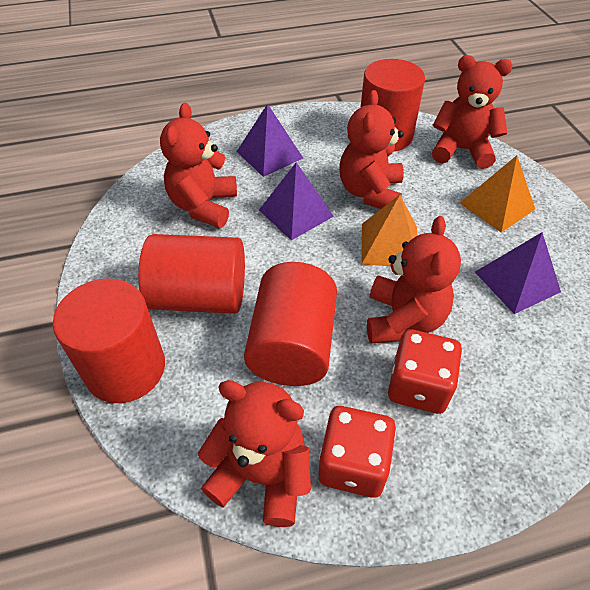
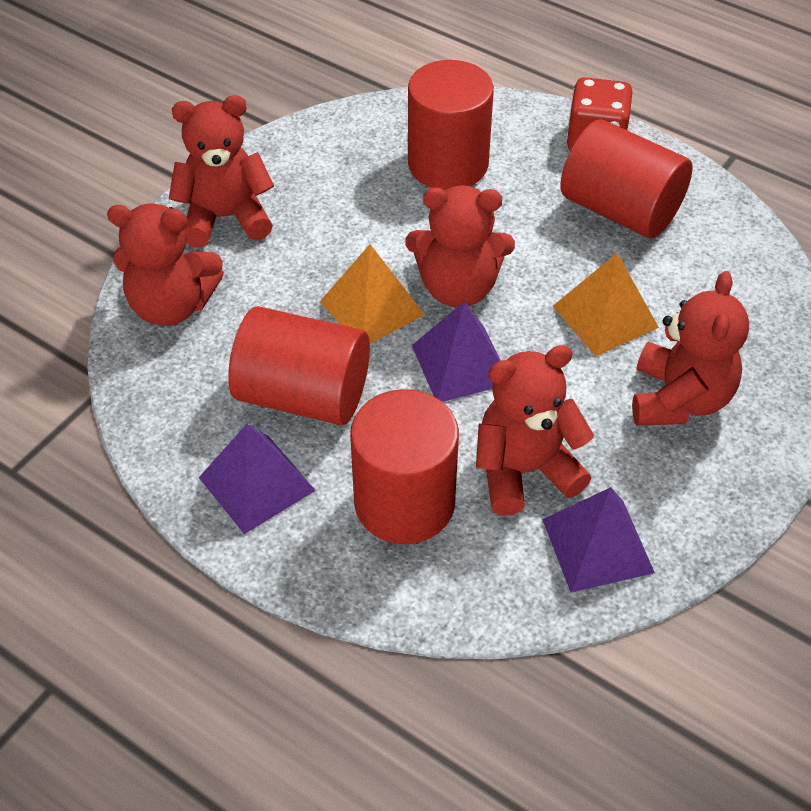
red dice: 2 -> 1

